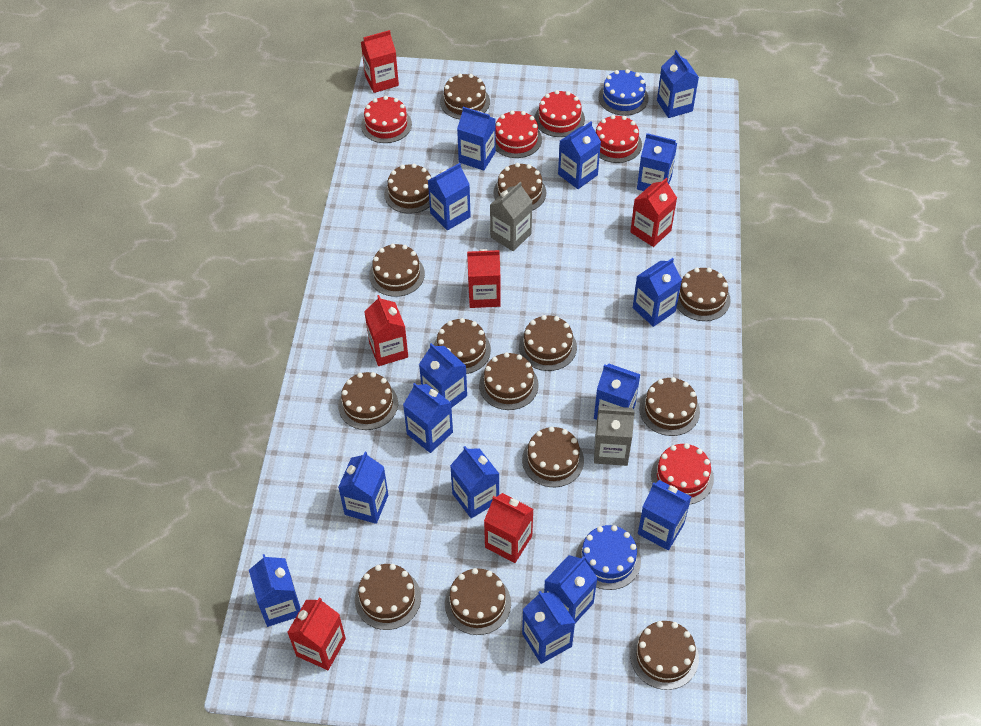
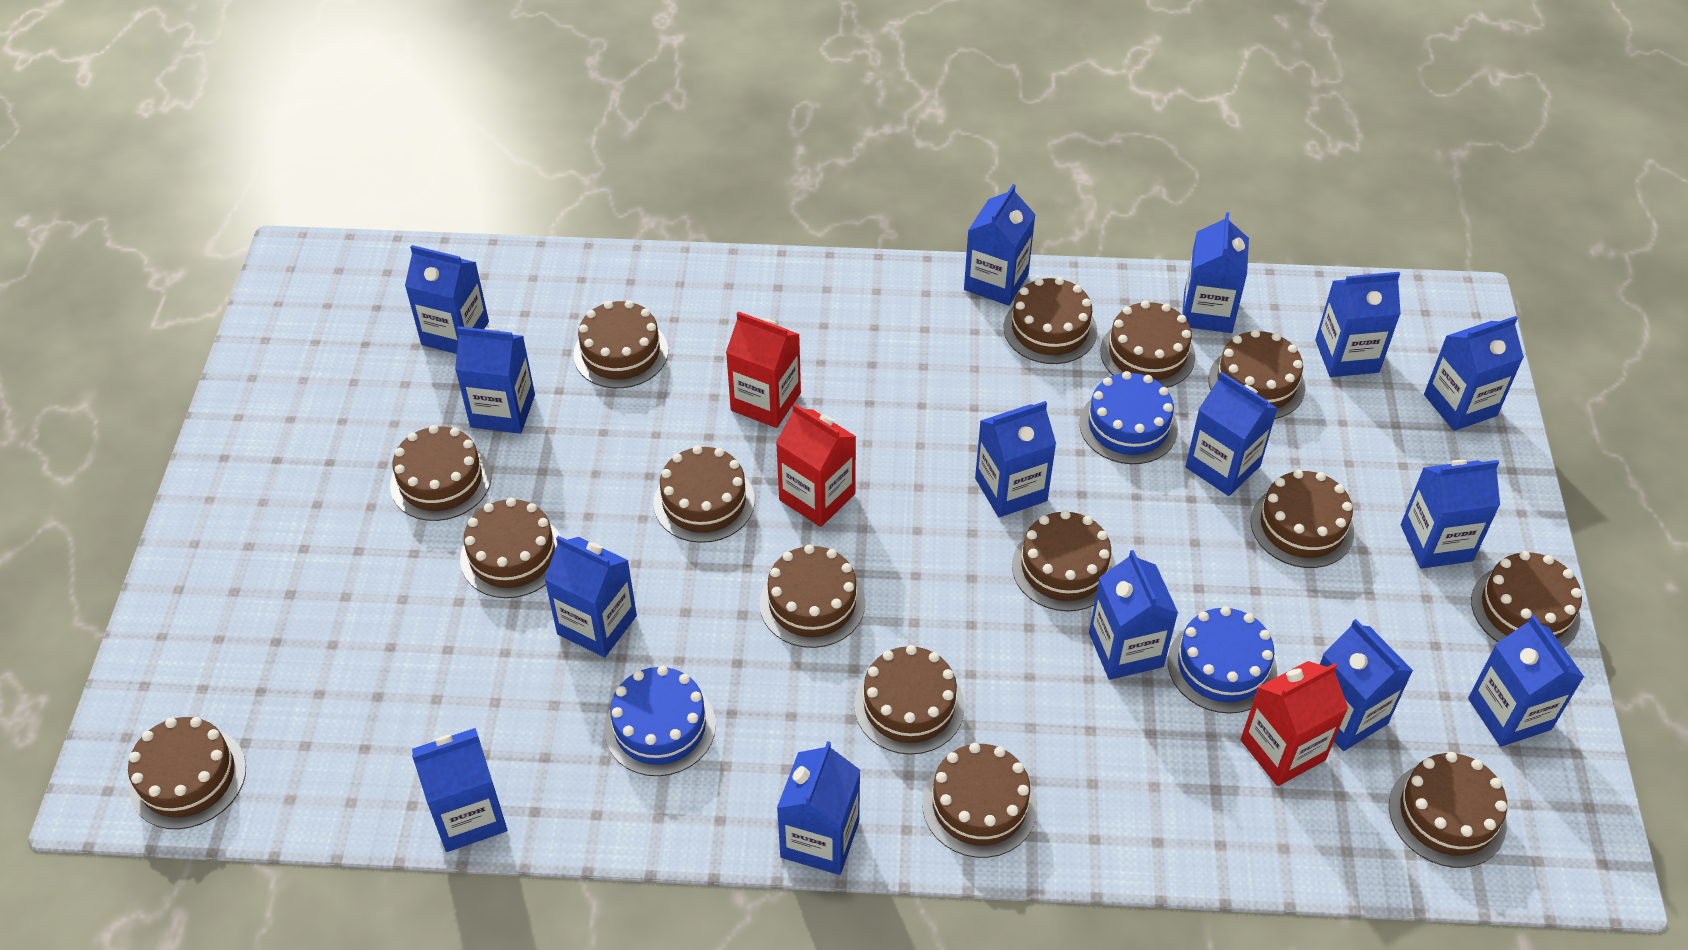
blue cake: 2 -> 3
brown cake: 14 -> 15
grey carton: 2 -> 0
red cake: 5 -> 0
red carton: 6 -> 3

